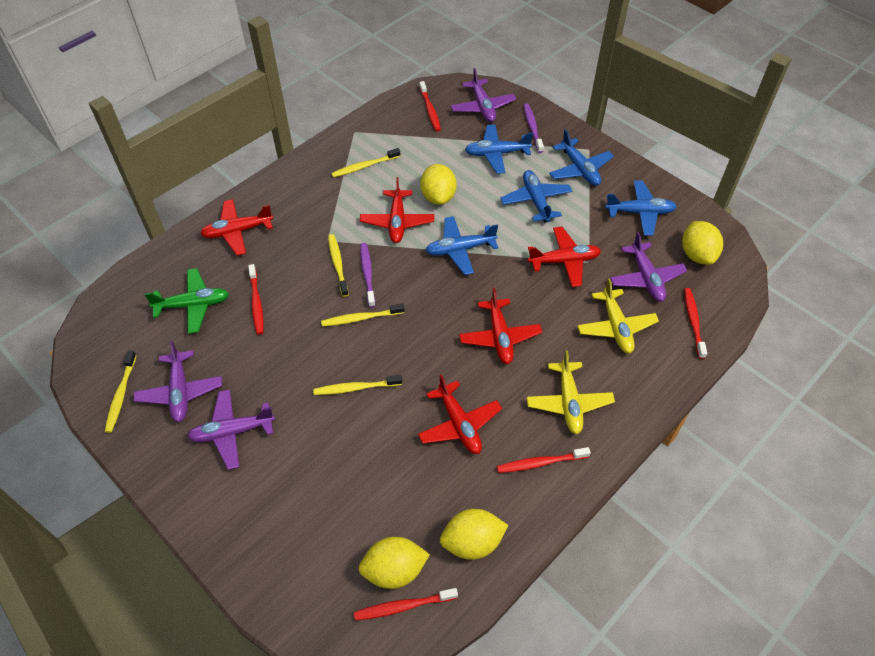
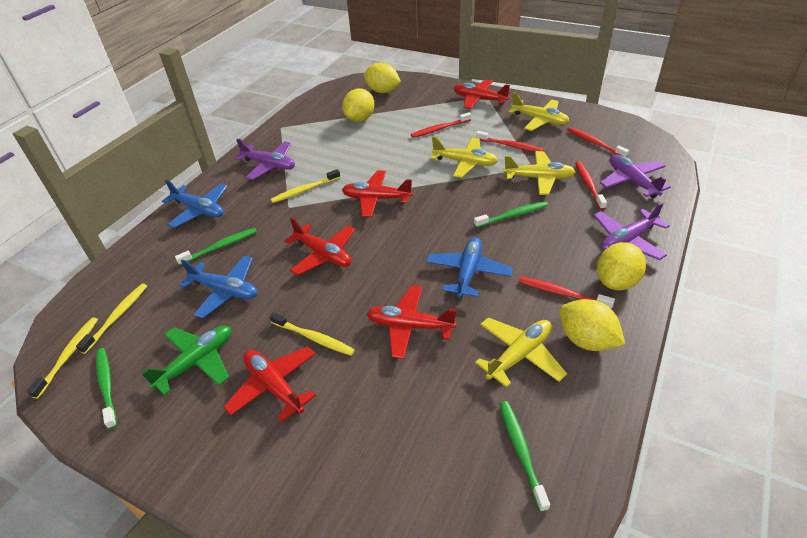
blue plane: 5 -> 3
green toothbrush: 0 -> 4
purple plane: 4 -> 3
purple toothbrush: 2 -> 0
yellow plane: 2 -> 4
yellow toothbrush: 5 -> 4

